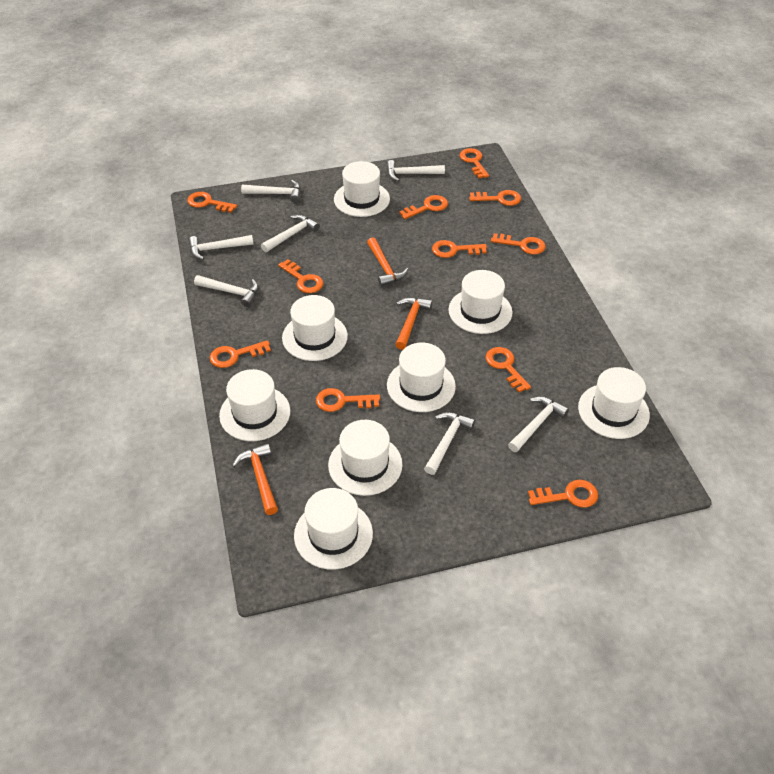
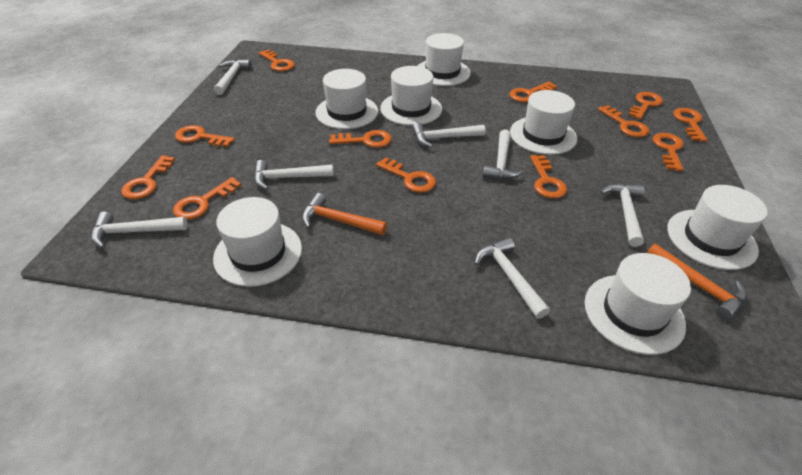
orange hammer: 3 -> 2
orange key: 11 -> 12
white hat: 8 -> 7

